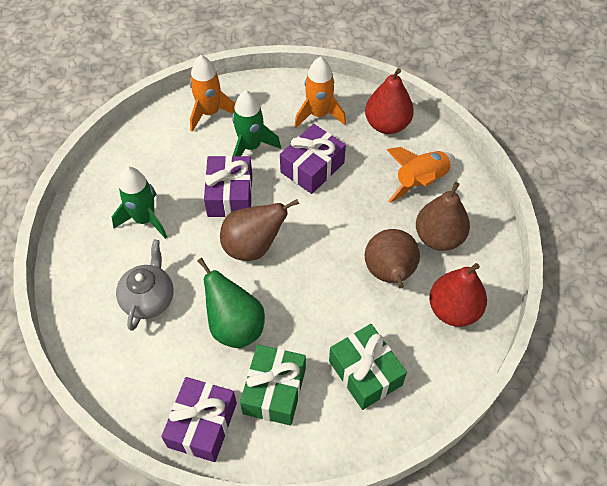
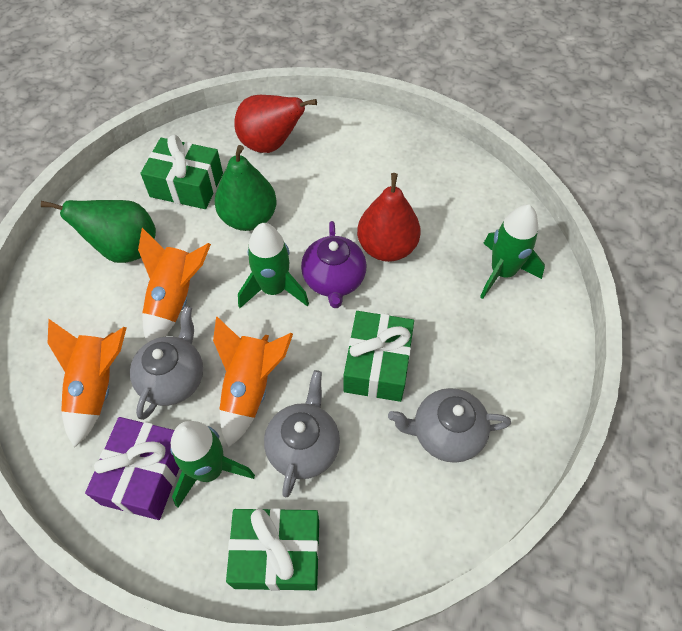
brown pear: 3 -> 0
green gift: 2 -> 3
green pear: 1 -> 2
green rocket: 2 -> 3
grey teapot: 1 -> 3
purple gift: 3 -> 1
purple teapot: 0 -> 1

